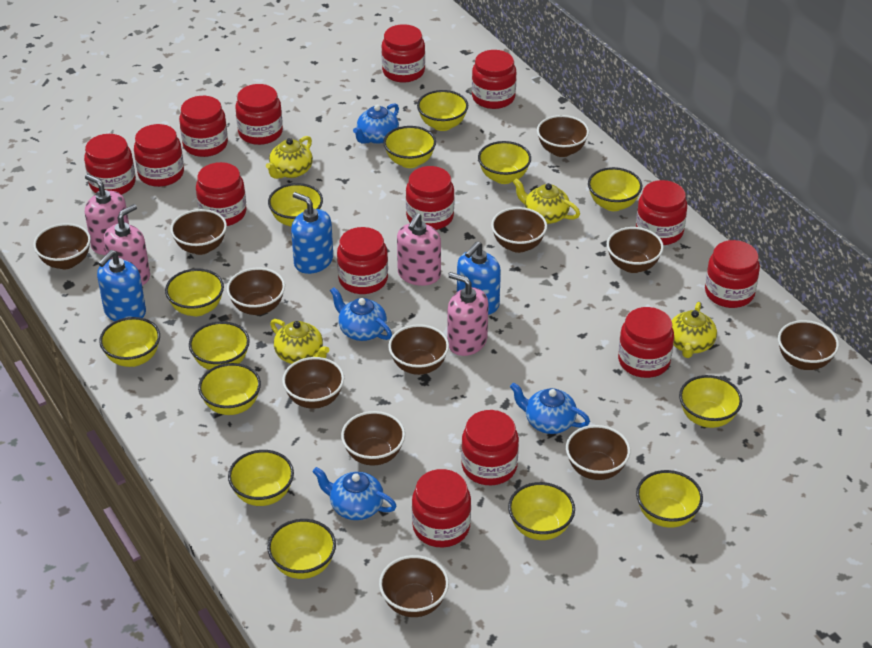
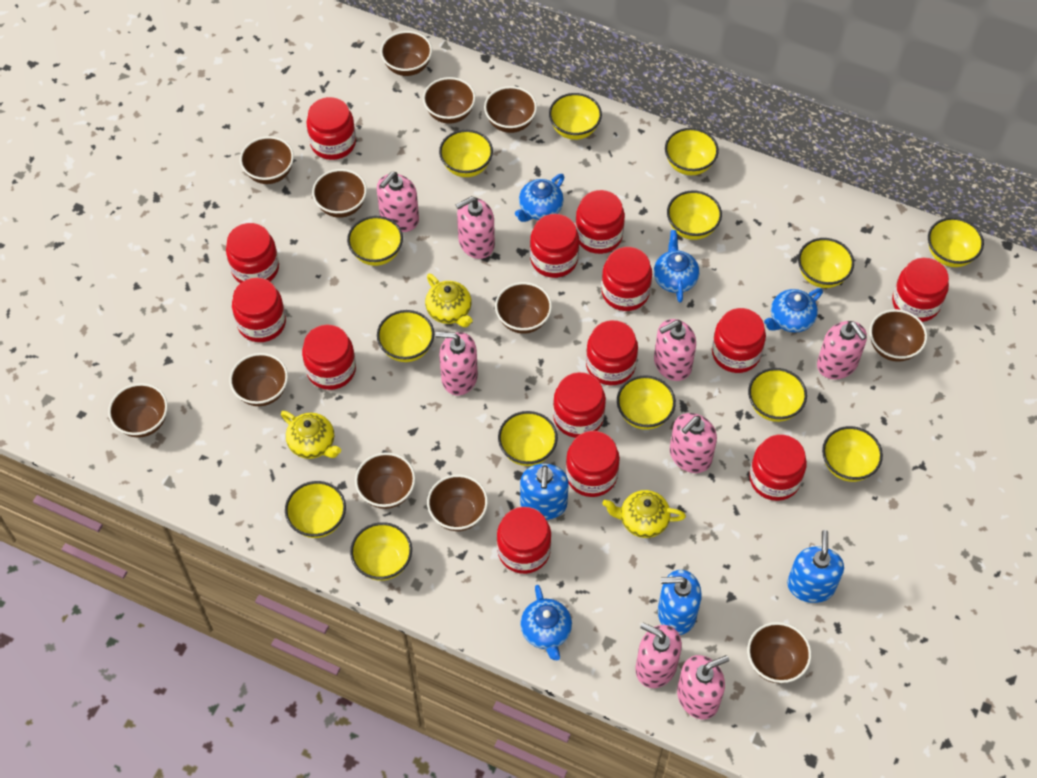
pink soap dispenser: 4 -> 8
yellow teapot: 4 -> 3

